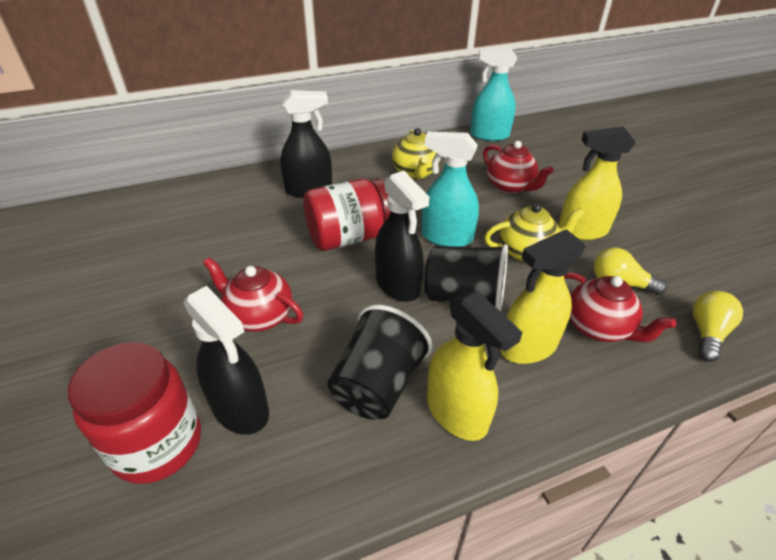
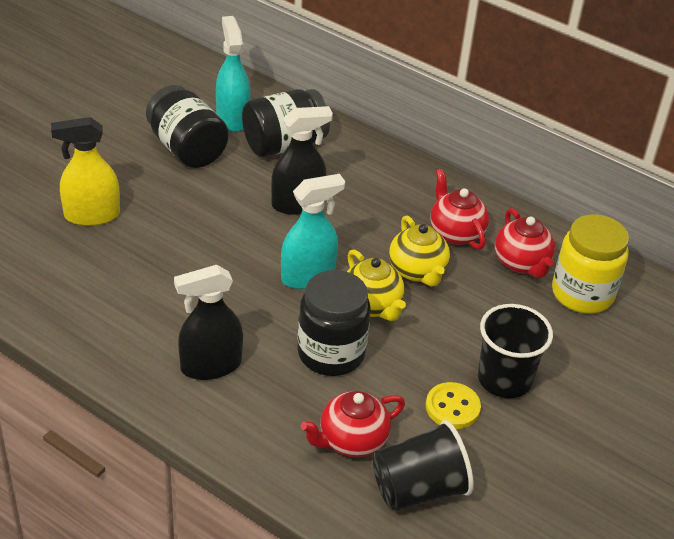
black jar: 0 -> 3
black spray bottle: 3 -> 2
red jar: 2 -> 0
yellow button: 0 -> 1
yellow jar: 0 -> 1
yellow light bulb: 2 -> 0
yellow spray bottle: 3 -> 1

